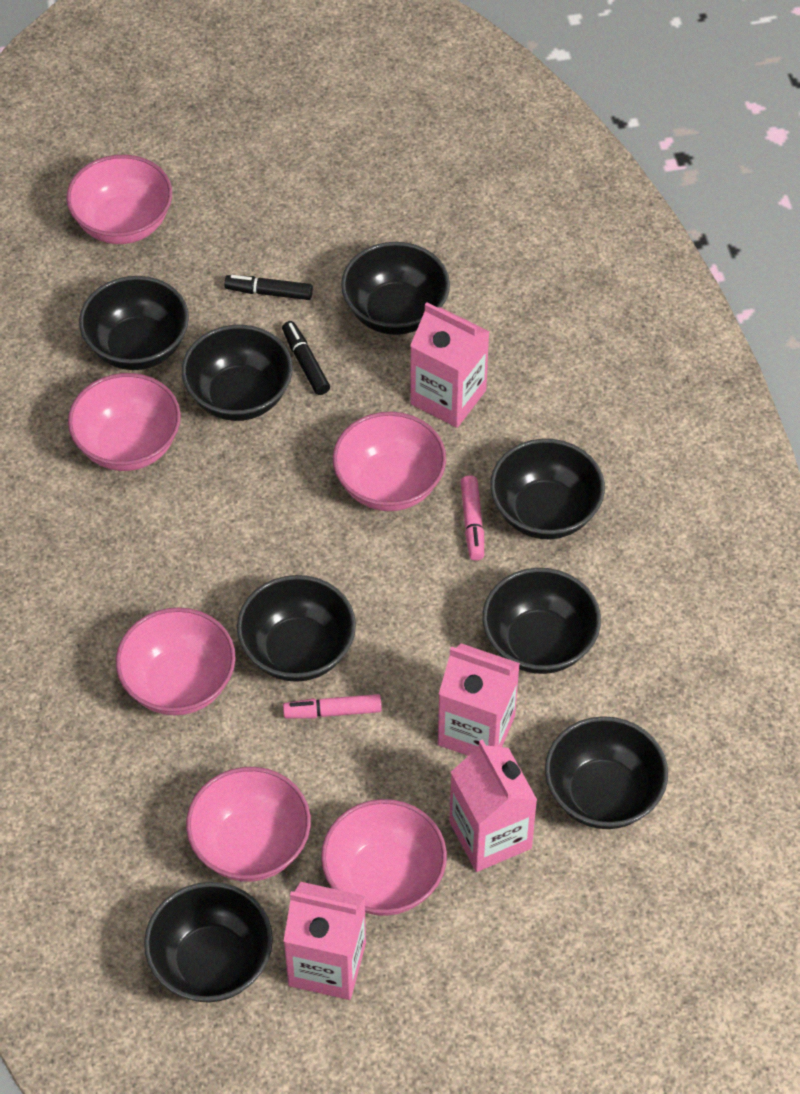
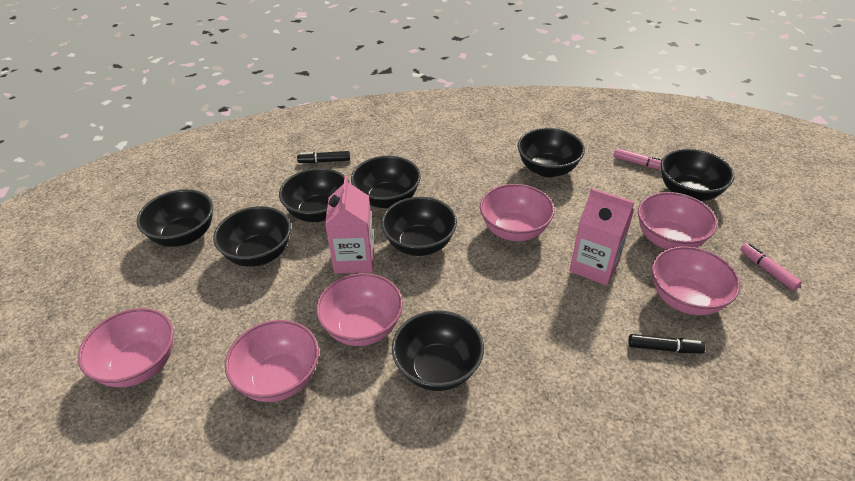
pink carton: 4 -> 2

